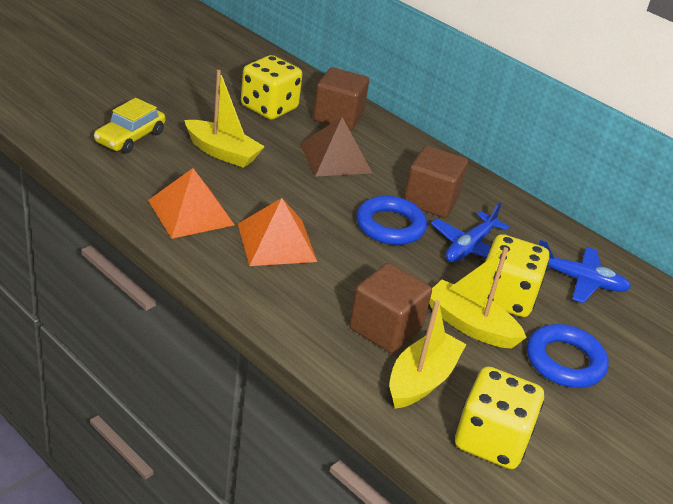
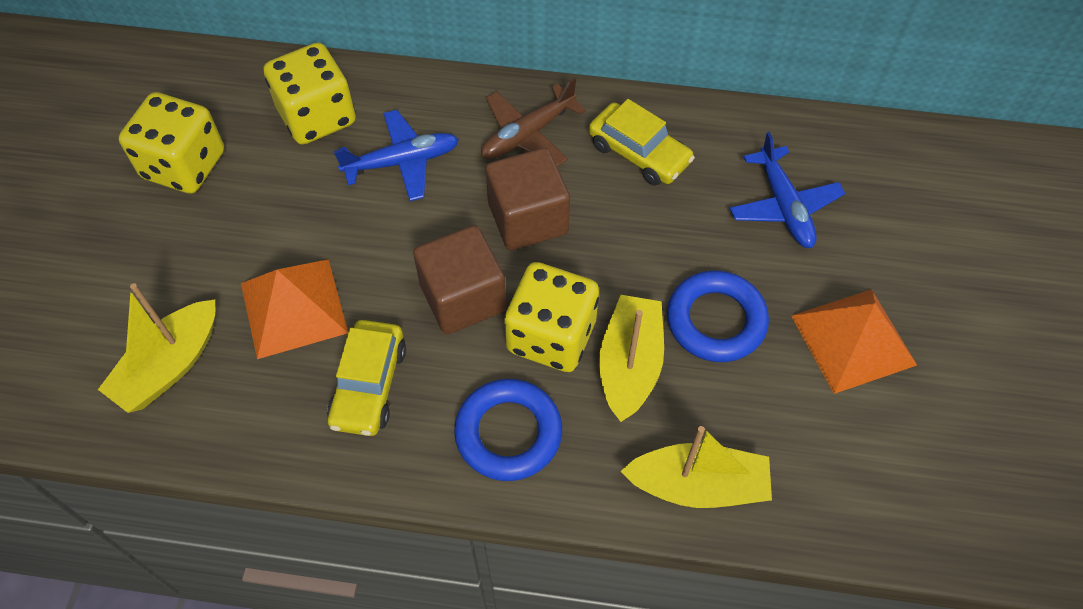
brown cube: 3 -> 2
brown plane: 0 -> 1
brown pyramid: 1 -> 0
yellow car: 1 -> 2

